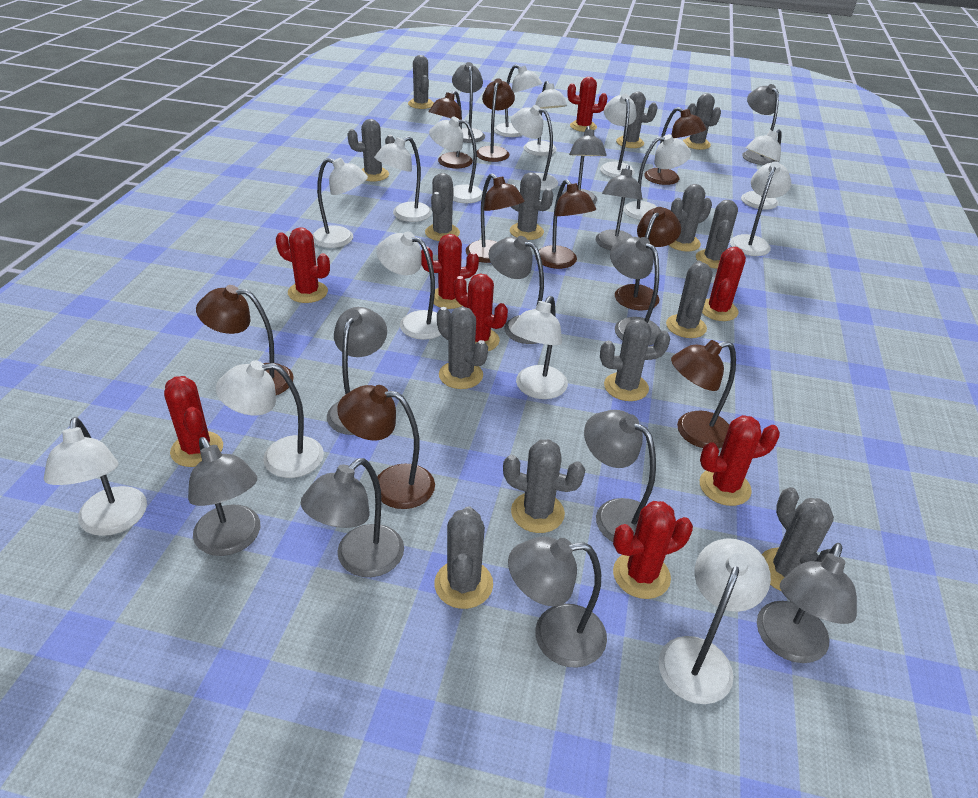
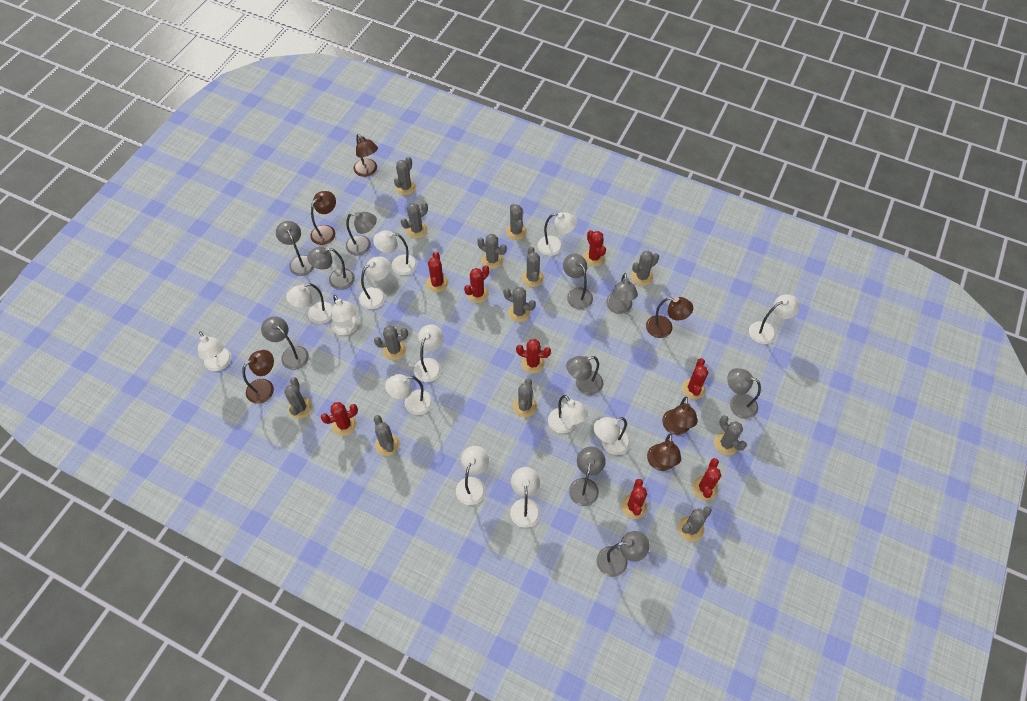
brown lamp: 9 -> 6
grey cactus: 14 -> 13
grey lamp: 12 -> 10
white lamp: 15 -> 13

